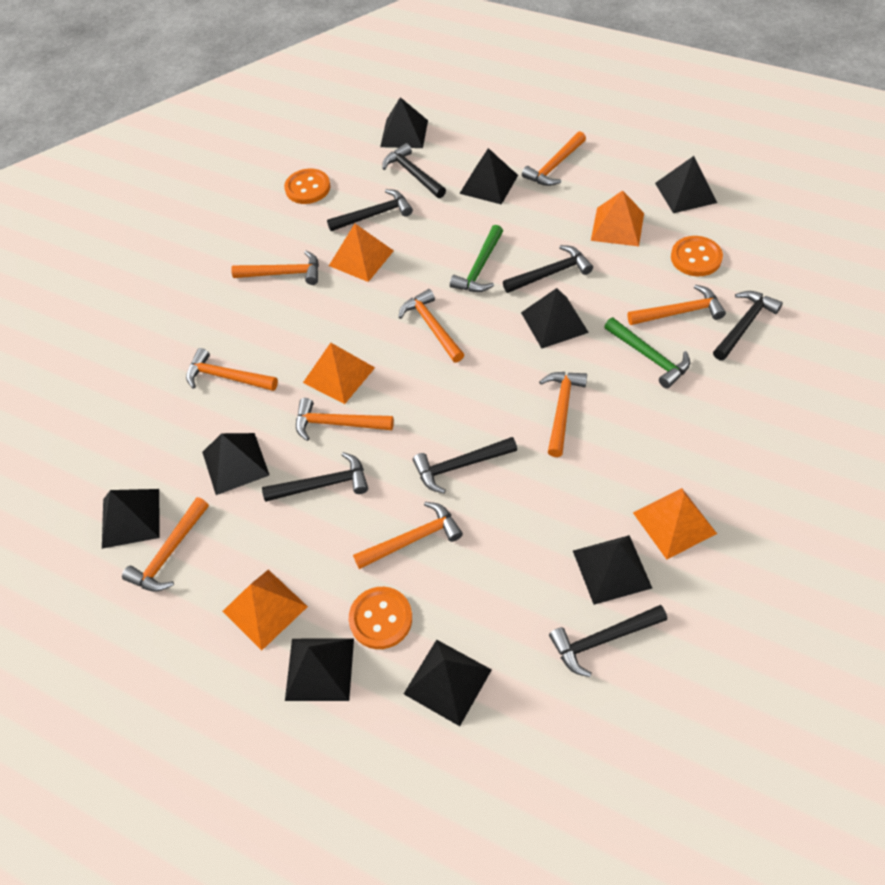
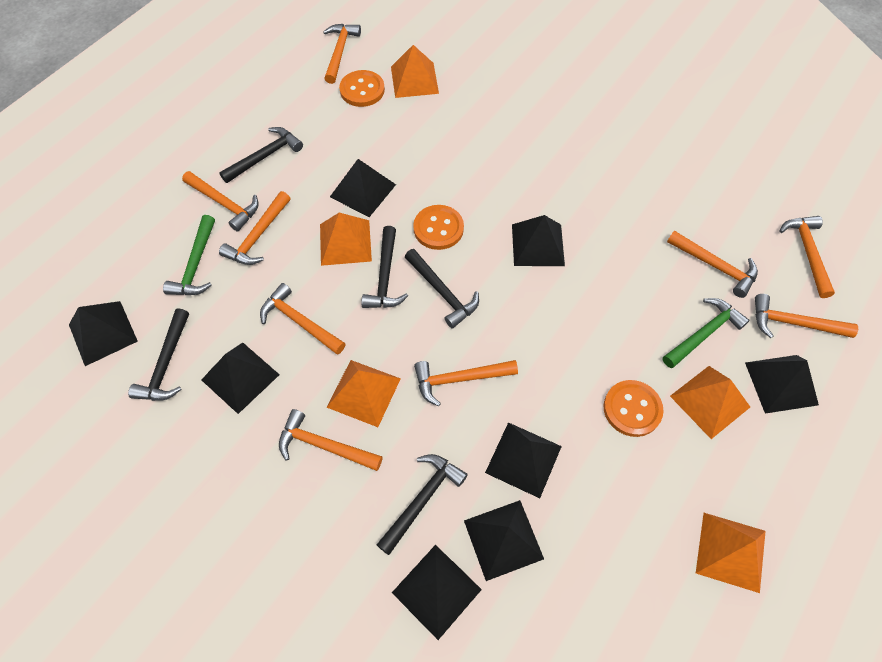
black hammer: 7 -> 5
black pyramid: 9 -> 8

